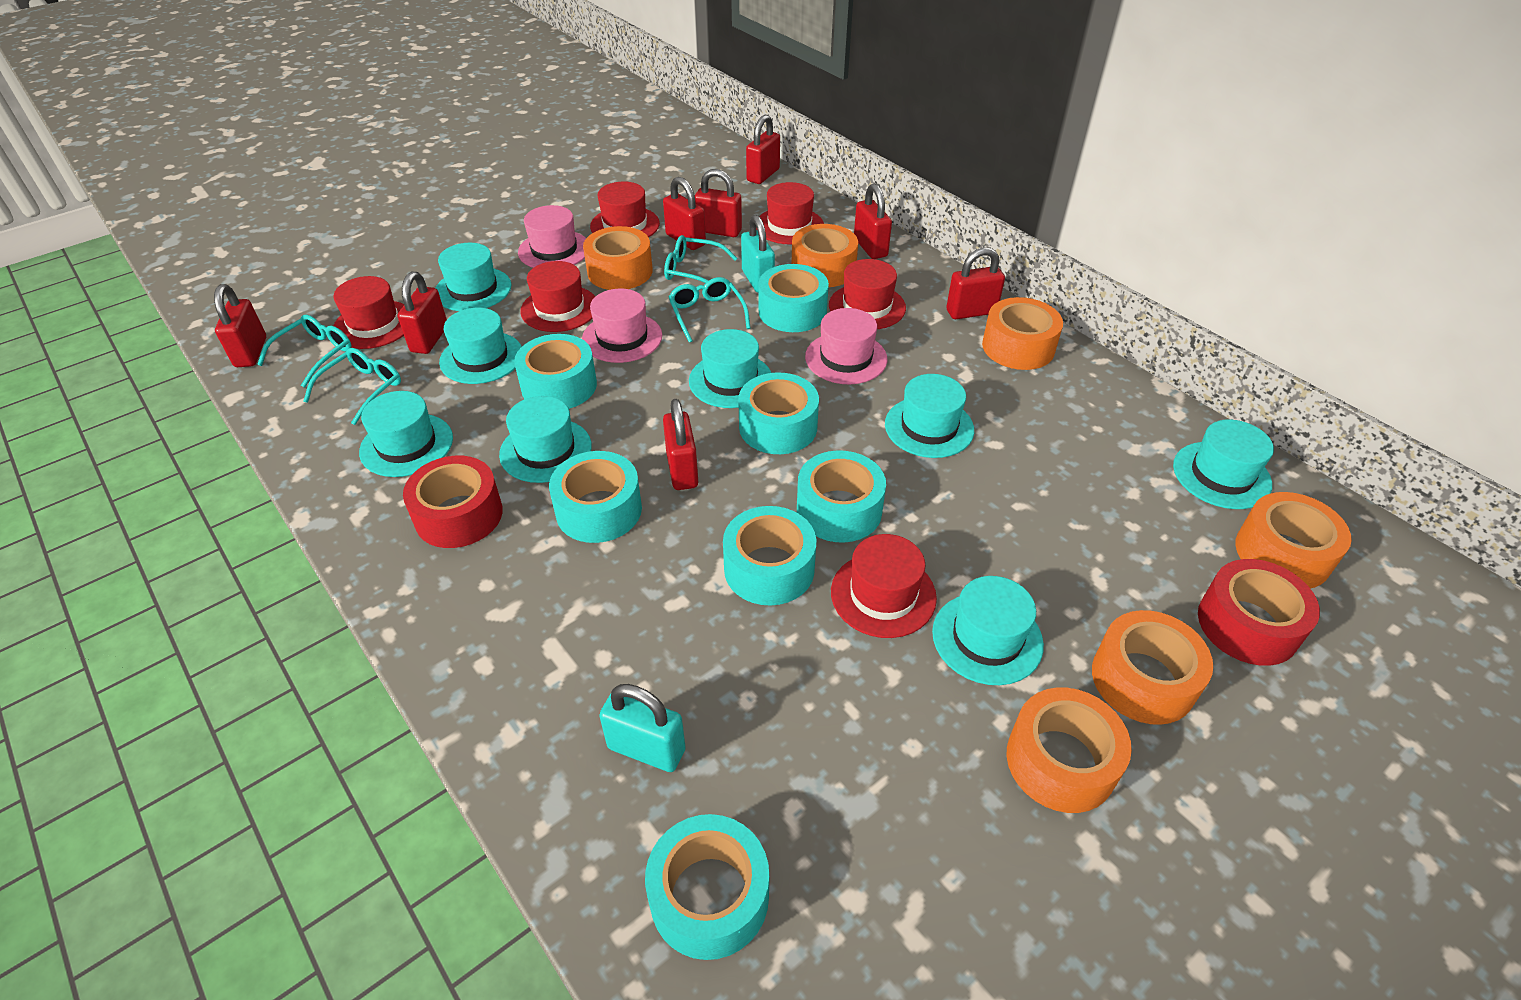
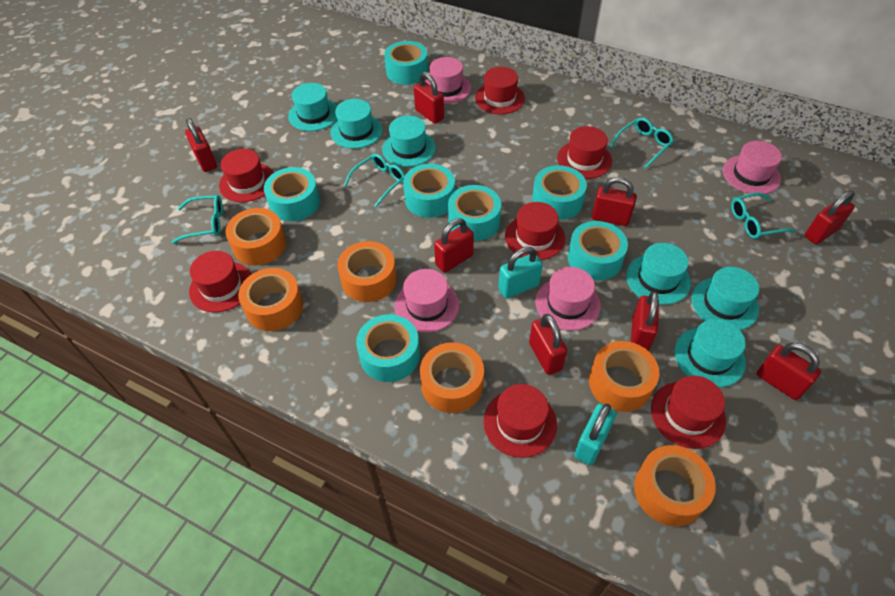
pink hat: 3 -> 4
red hat: 6 -> 7
red tape: 2 -> 0
turquoise hat: 8 -> 6

